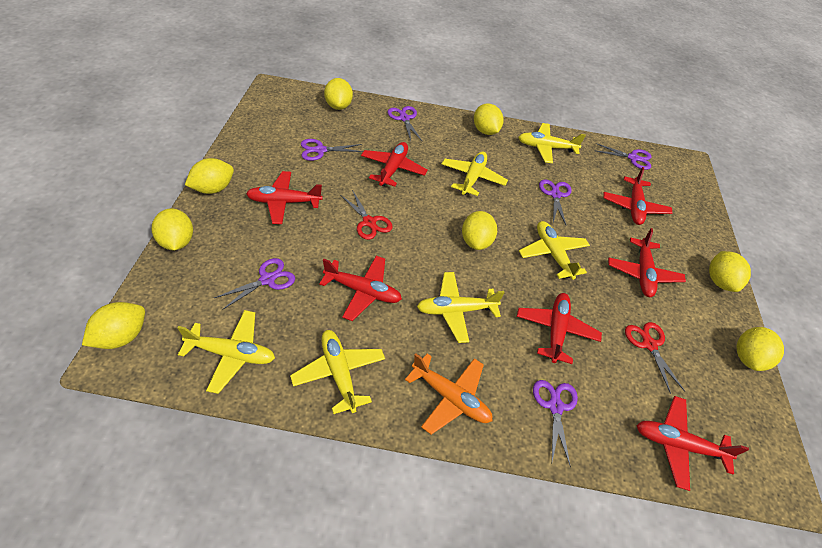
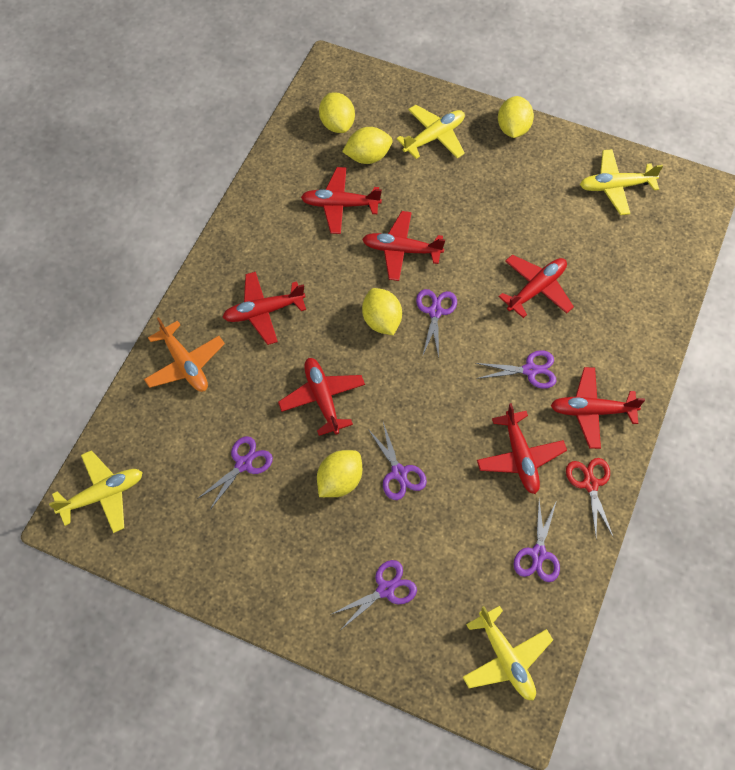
red scissors: 2 -> 1
yellow lemon: 8 -> 5
yellow plane: 6 -> 4

